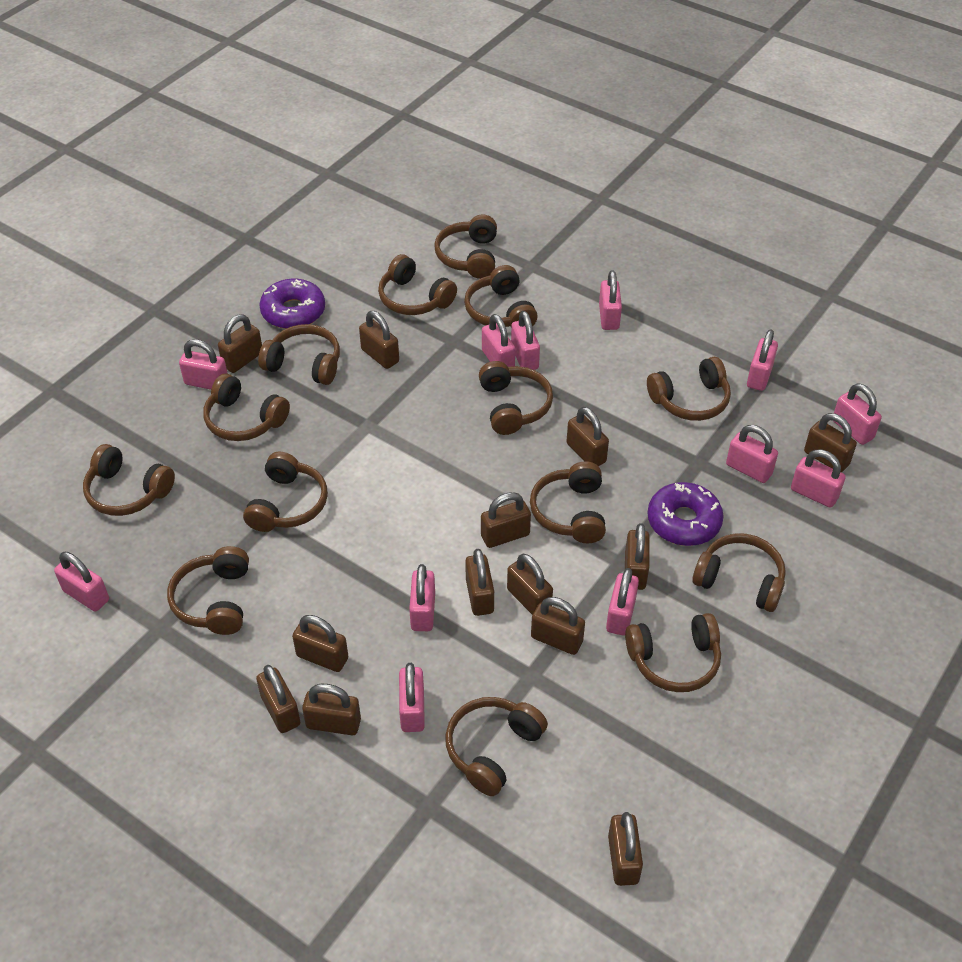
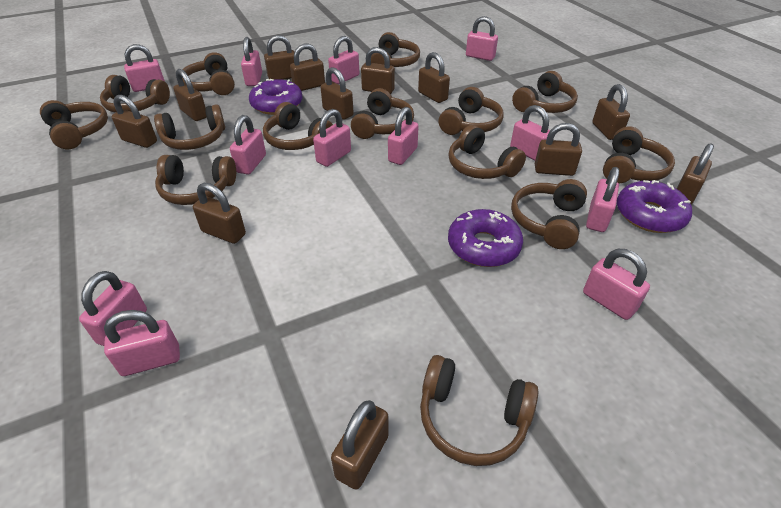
brown padlock: 13 -> 12
purple donut: 2 -> 3

